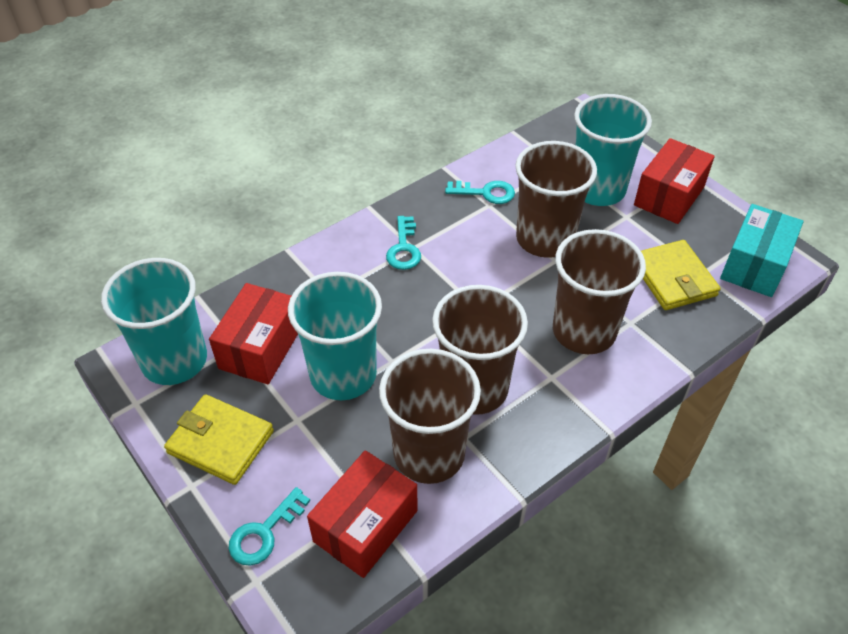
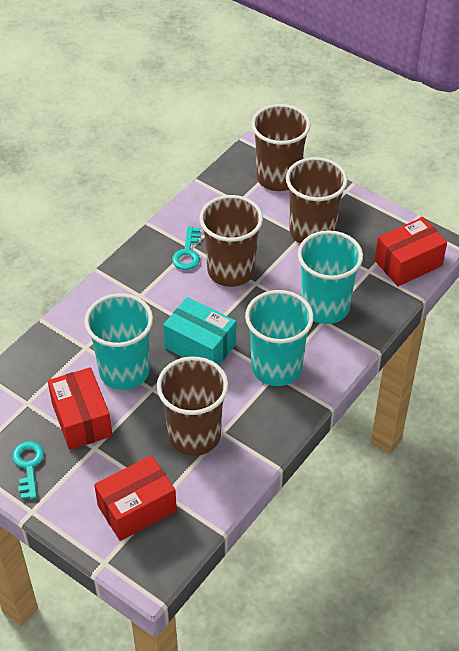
turquoise key: 3 -> 2
yellow wallet: 2 -> 0

